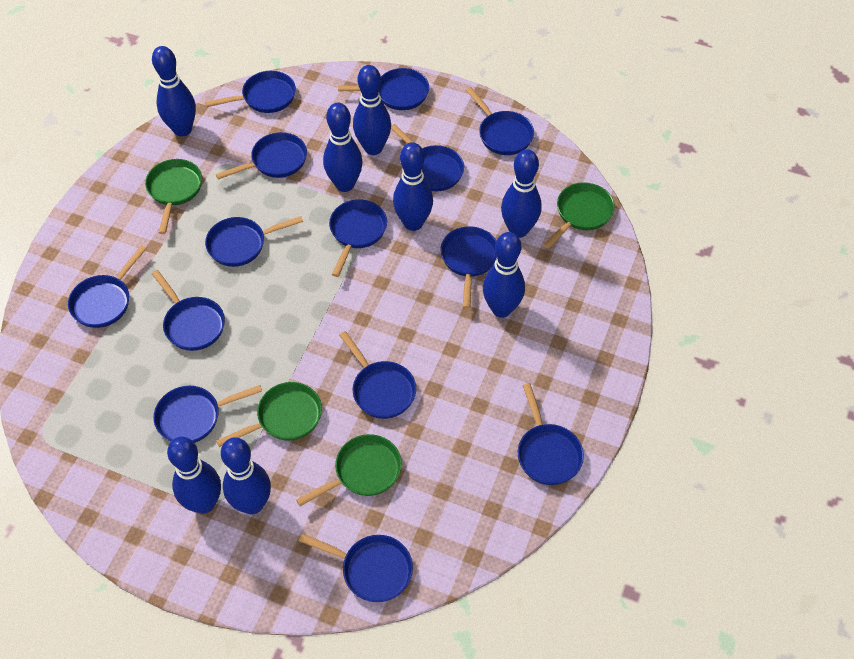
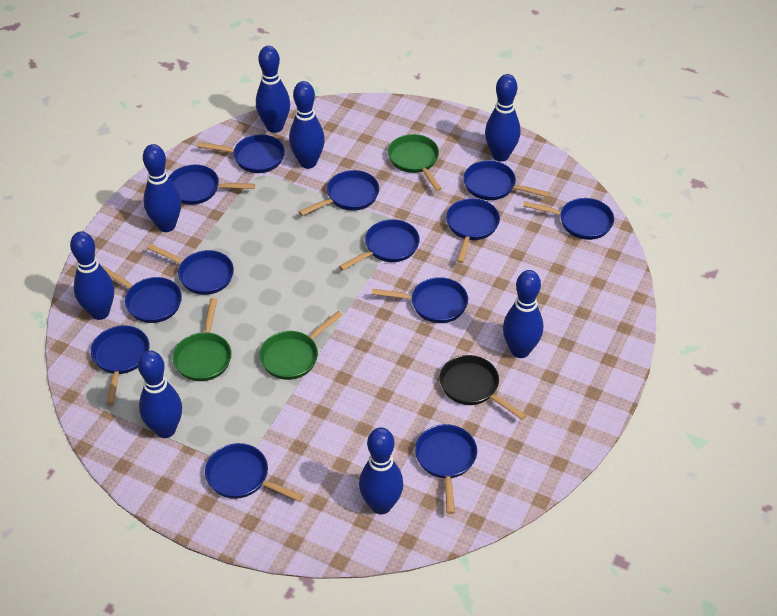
black pan: 0 -> 1
blue pan: 14 -> 13
green pan: 4 -> 3

